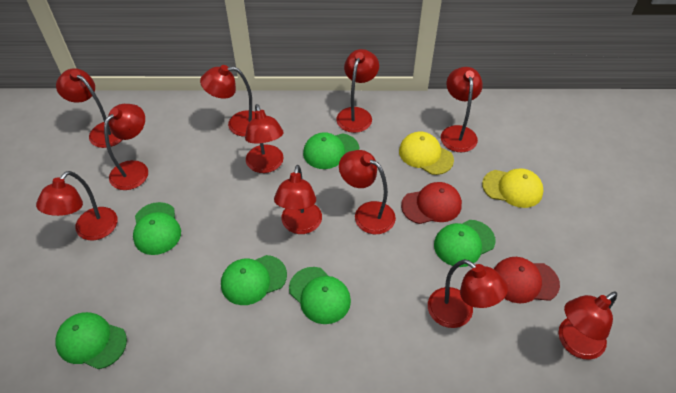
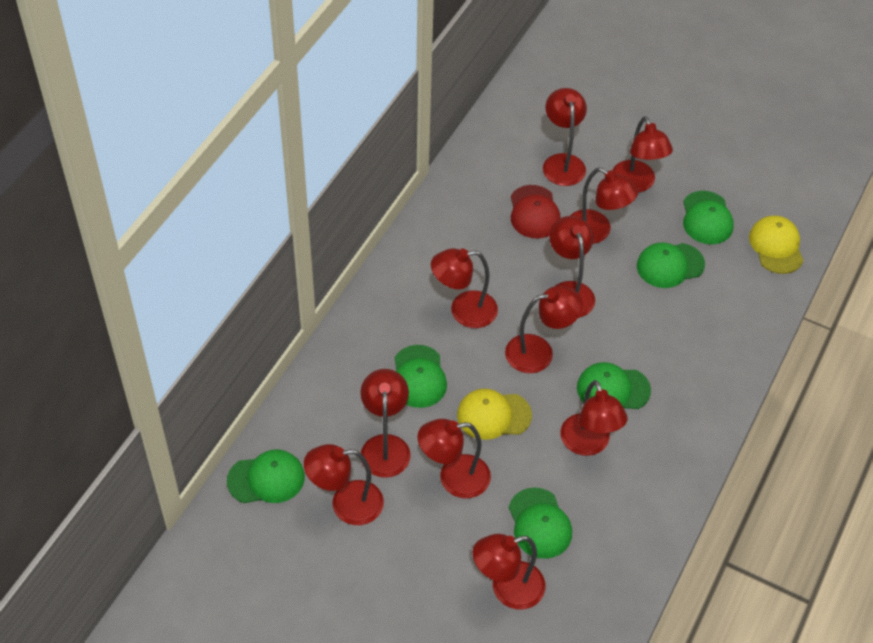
red cap: 2 -> 1

